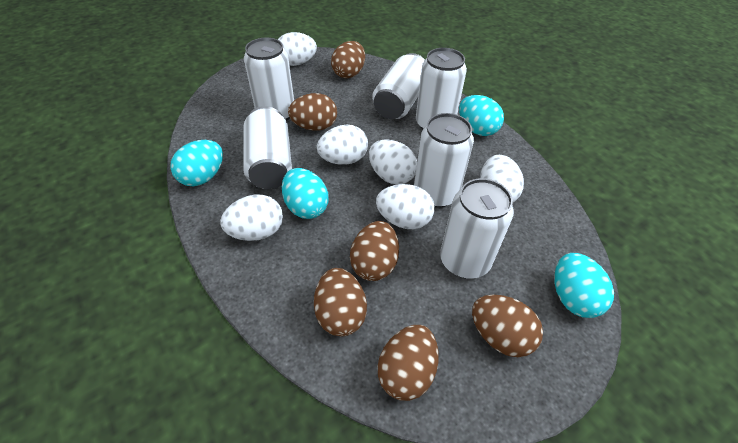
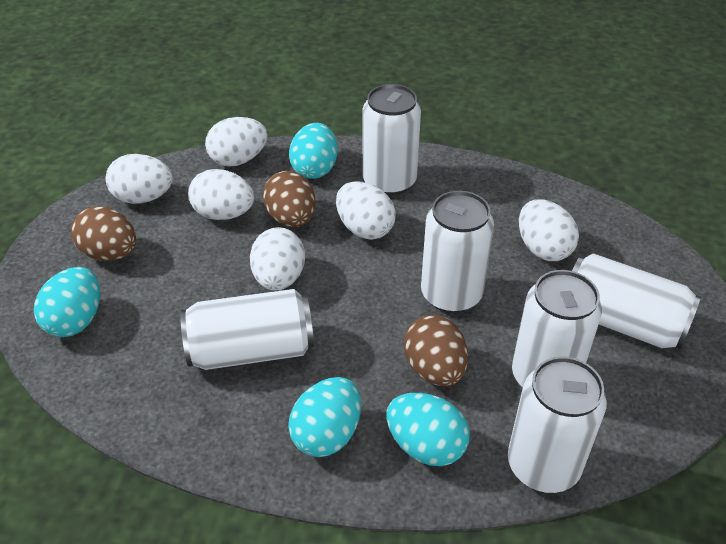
brown egg: 6 -> 3

